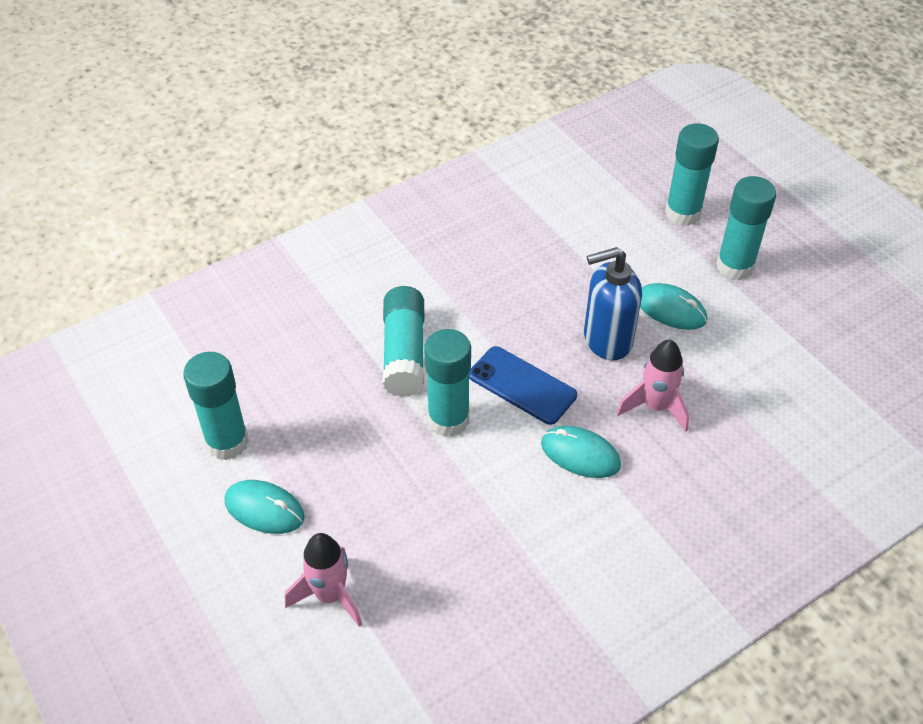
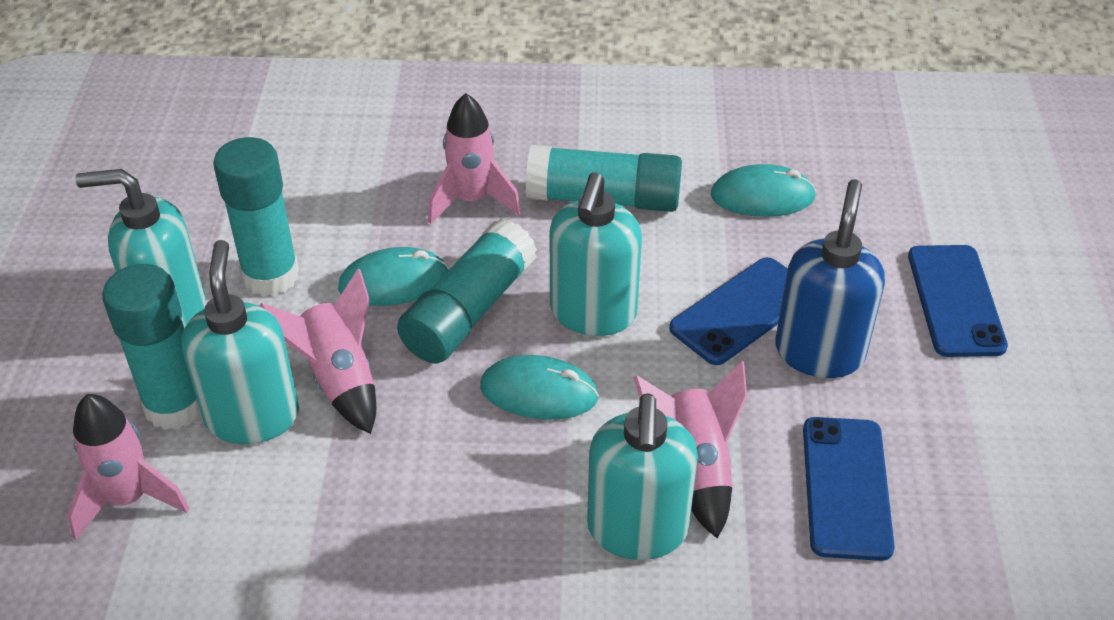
blue phone: 1 -> 3
pink rocket: 2 -> 4
turquoise glue stick: 5 -> 4
turquoise soap dispenser: 0 -> 4

